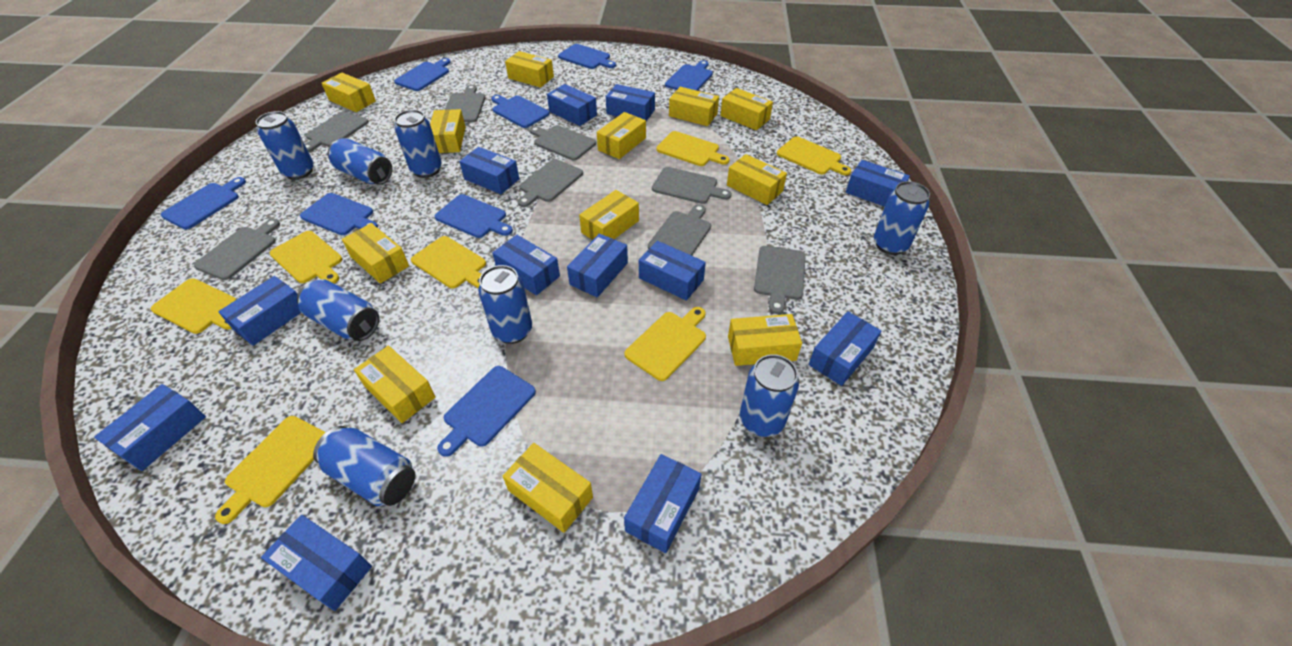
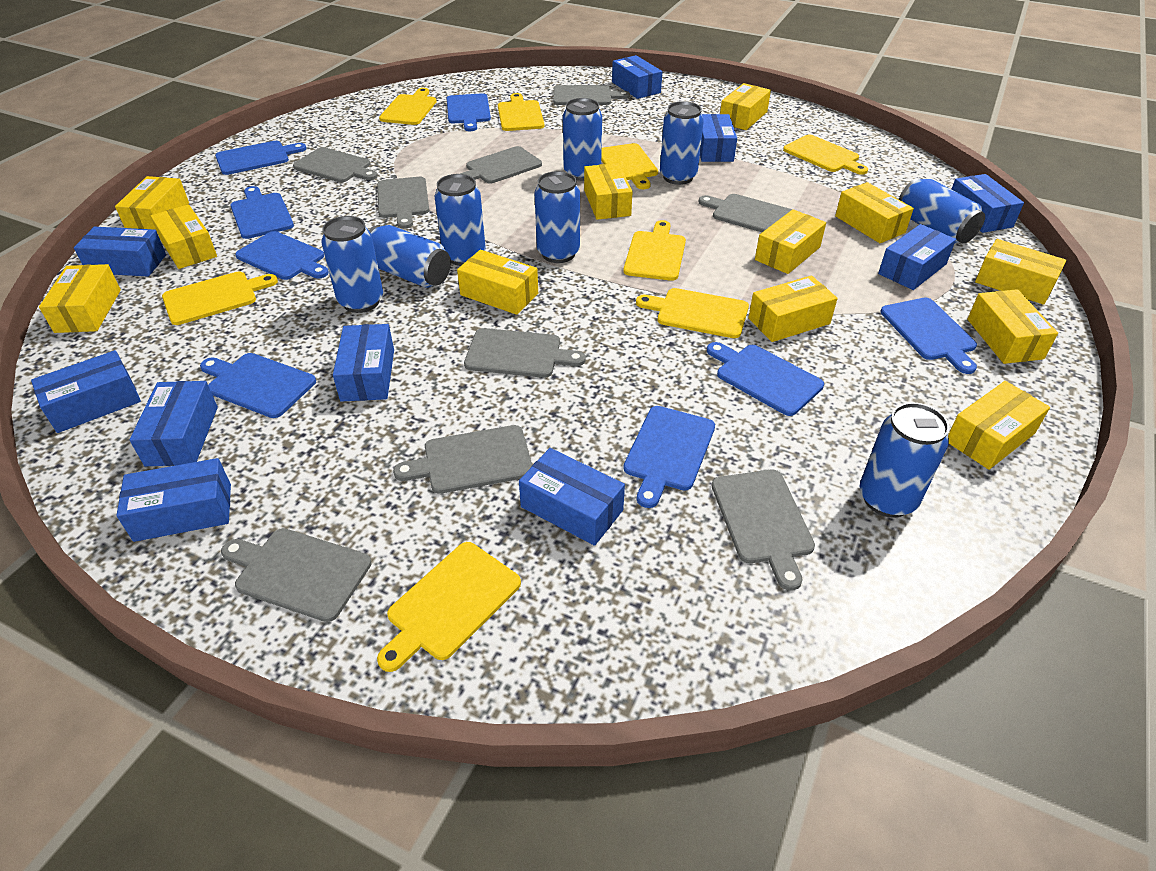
blue box: 12 -> 10
grey cutting board: 8 -> 9
yellow cutting board: 7 -> 8

